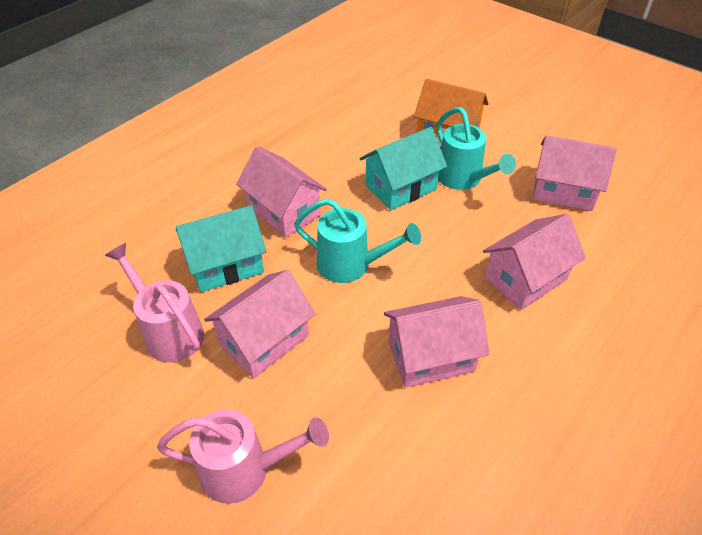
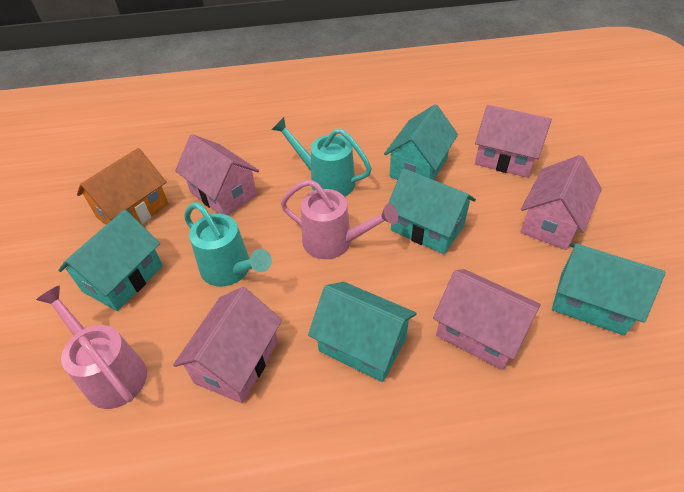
turquoise house: 2 -> 5

